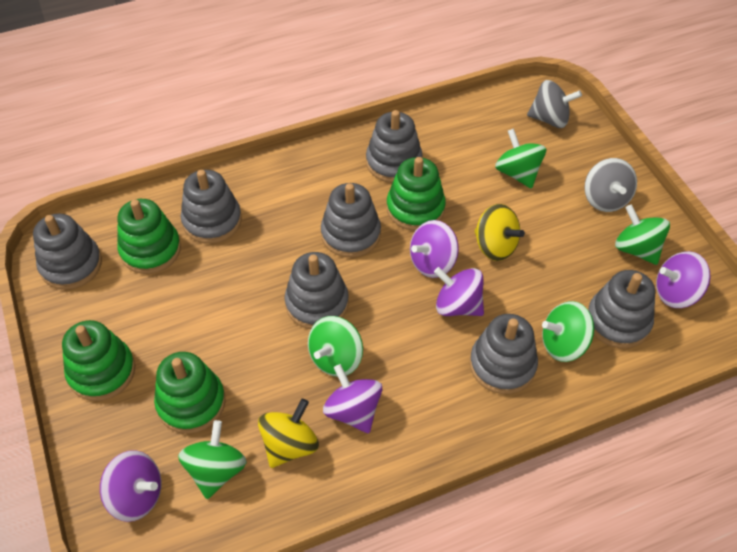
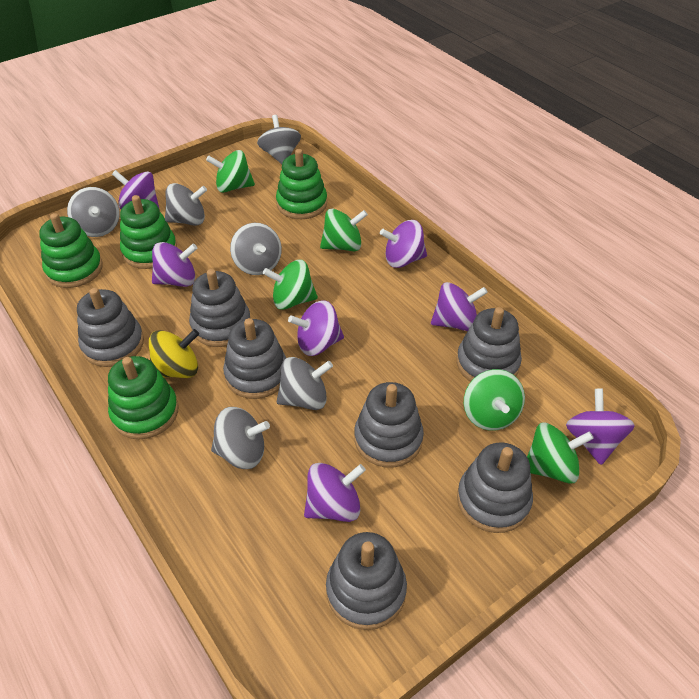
grey spinning top: 2 -> 6
purple spinning top: 5 -> 7
yellow spinning top: 2 -> 1

